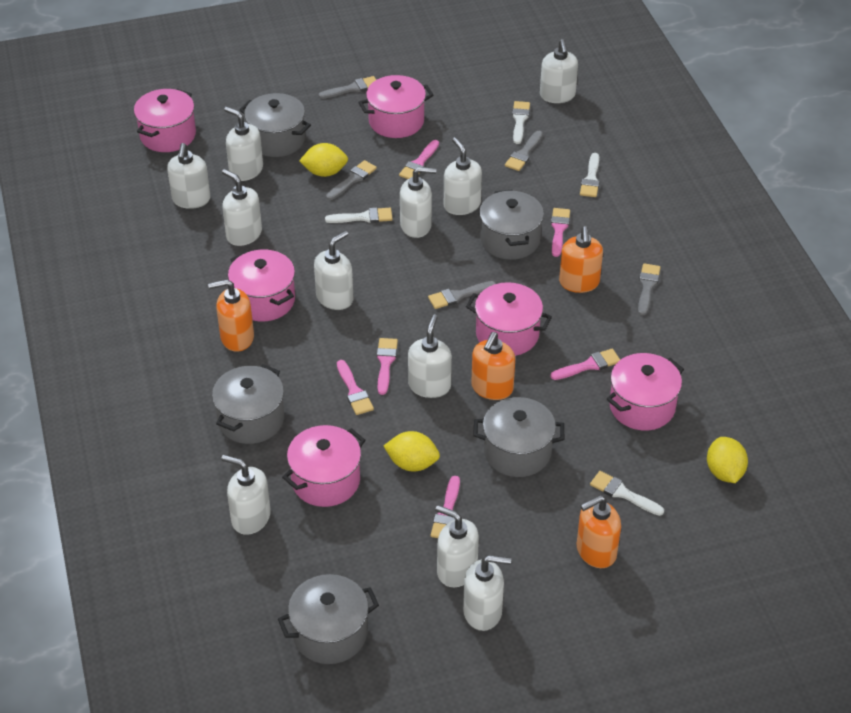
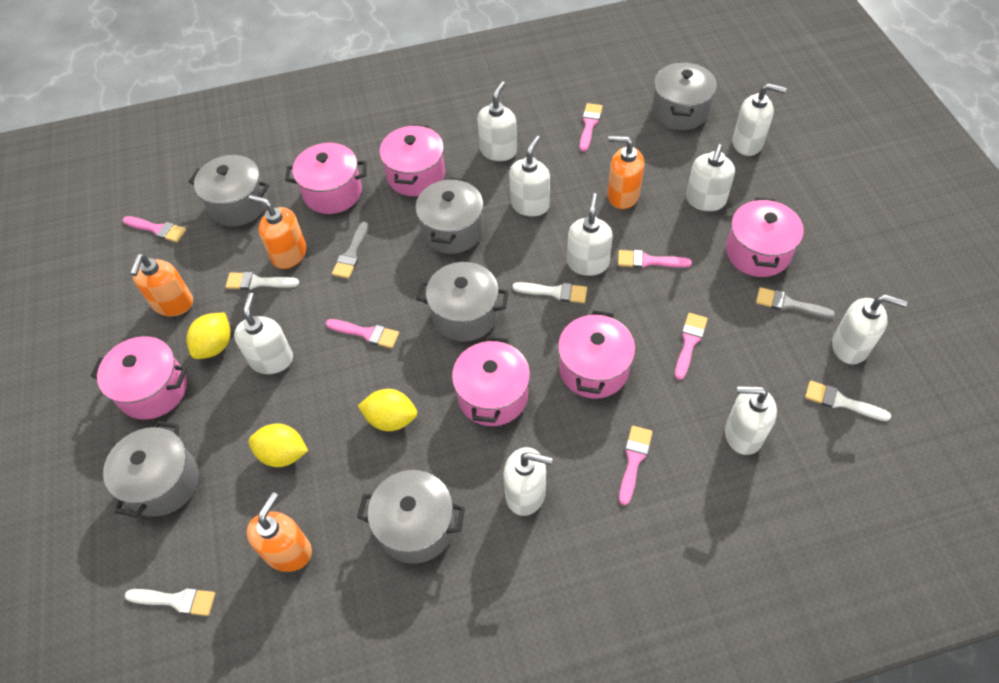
grey brush: 5 -> 2
grey pot: 5 -> 6
white soap dispenser: 11 -> 9

